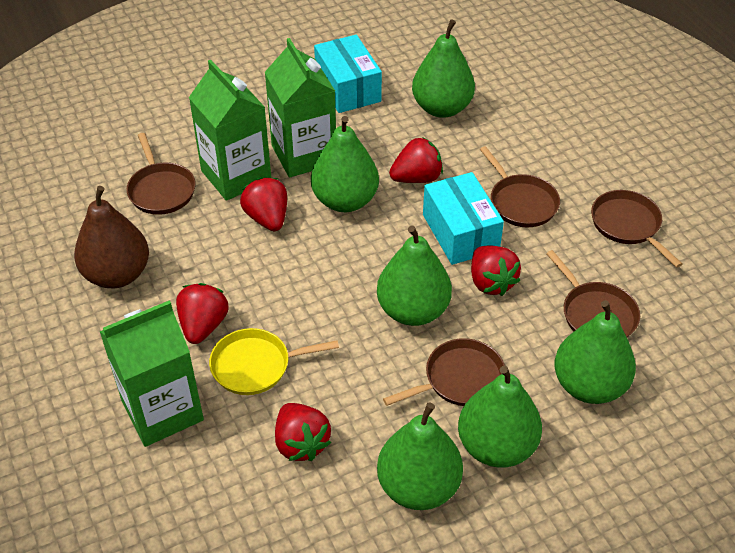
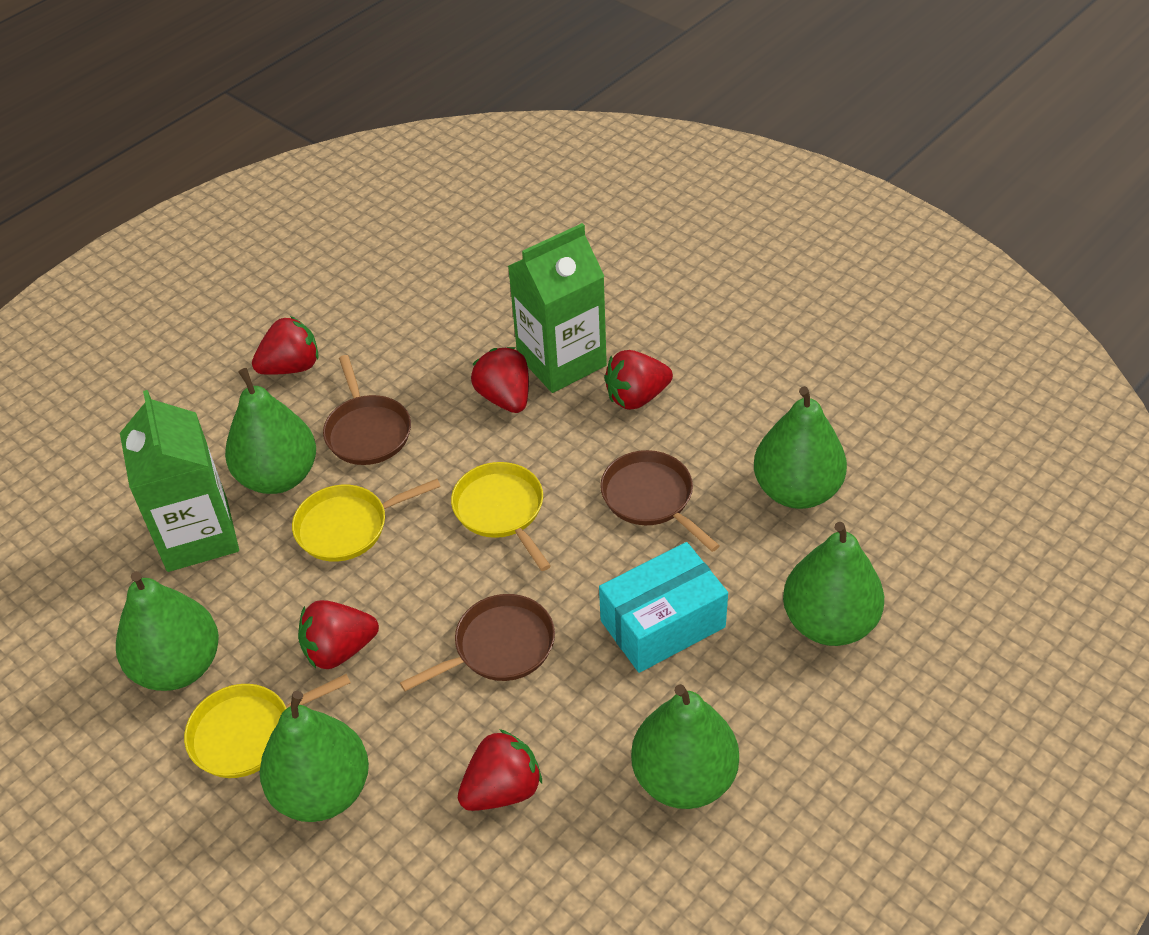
brown pan: 5 -> 3
brown pear: 1 -> 0
green carton: 3 -> 2
turquoise box: 2 -> 1
yellow pan: 1 -> 3

